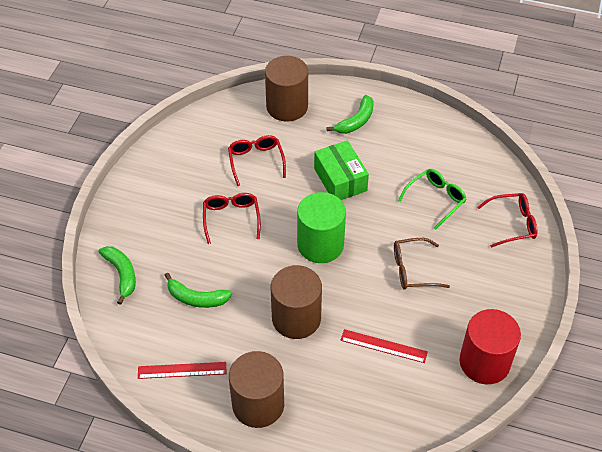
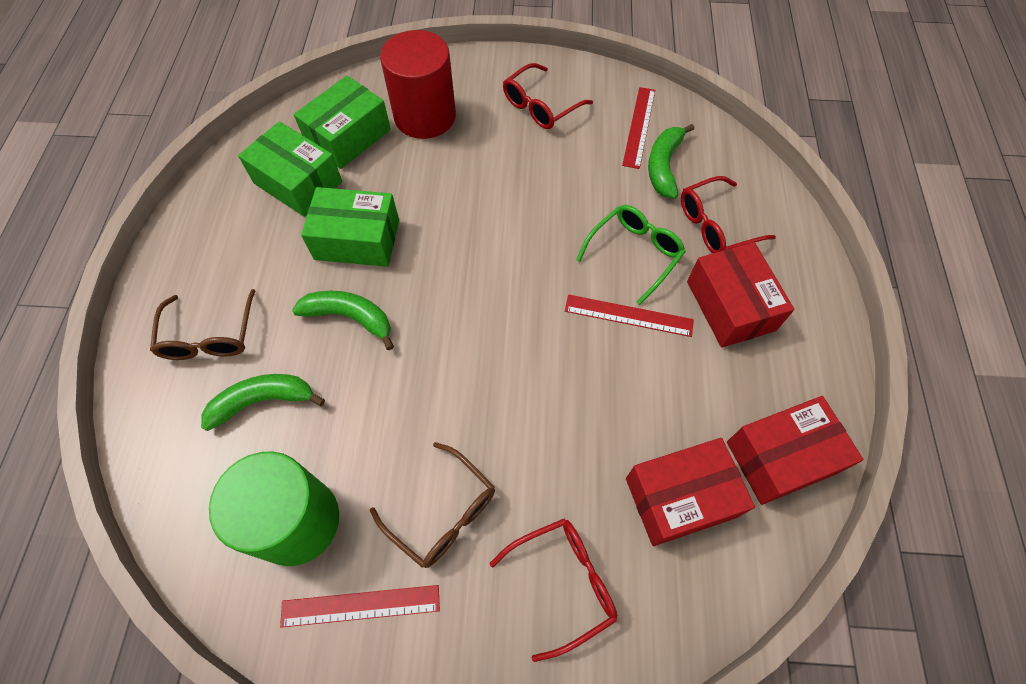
brown cylinder: 3 -> 0
brown glasses: 1 -> 2
green box: 1 -> 3
red box: 0 -> 3
red ruler: 2 -> 3

